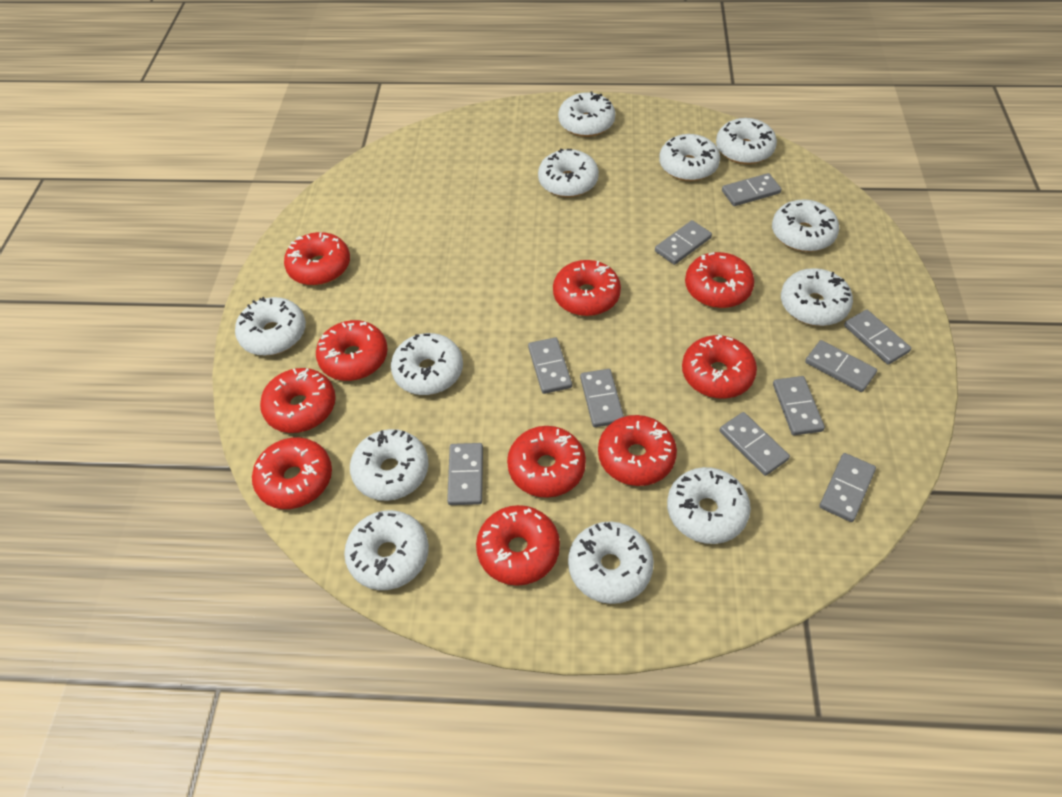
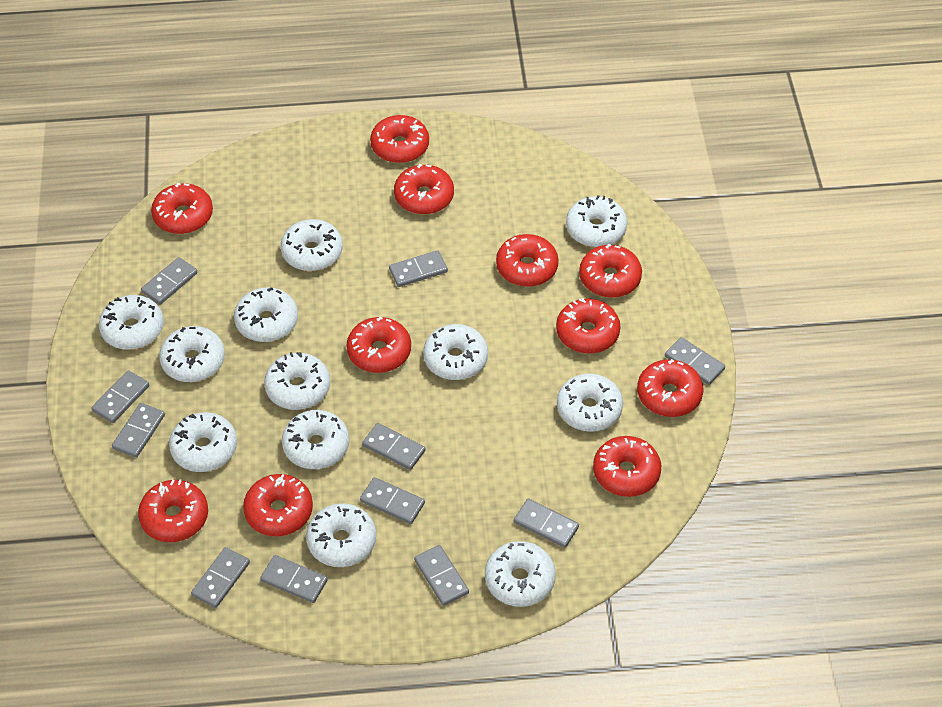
grey domino: 10 -> 11
red donut: 10 -> 11

